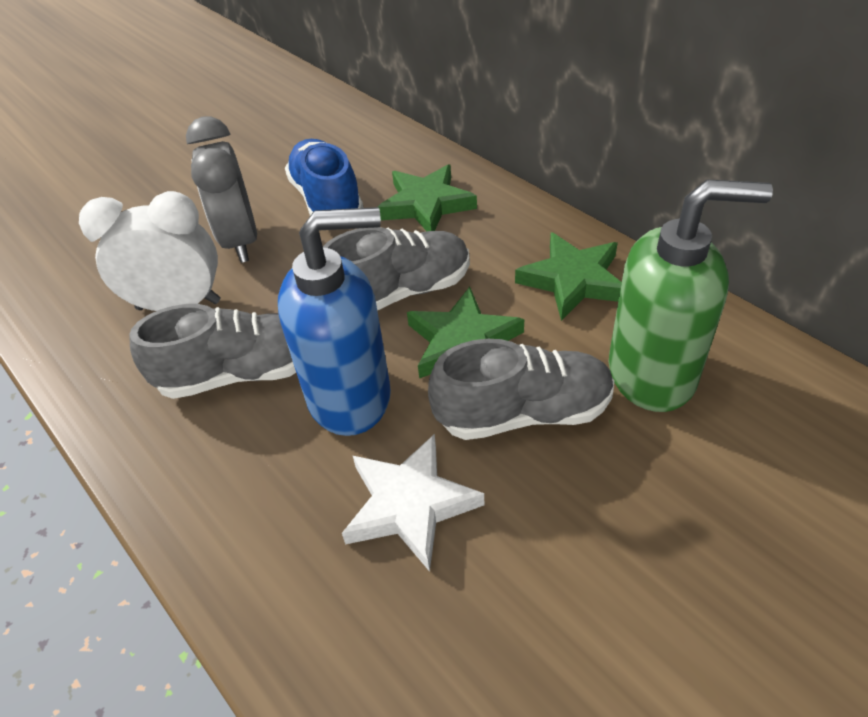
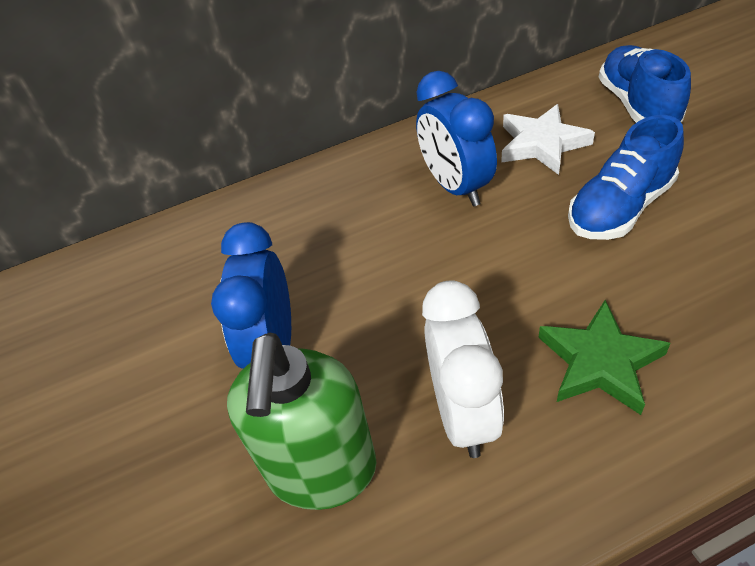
blue clock: 0 -> 2
blue shoe: 1 -> 2
blue soap dispenser: 1 -> 0
green star: 3 -> 1
grey clock: 1 -> 0
grey shoe: 3 -> 0

